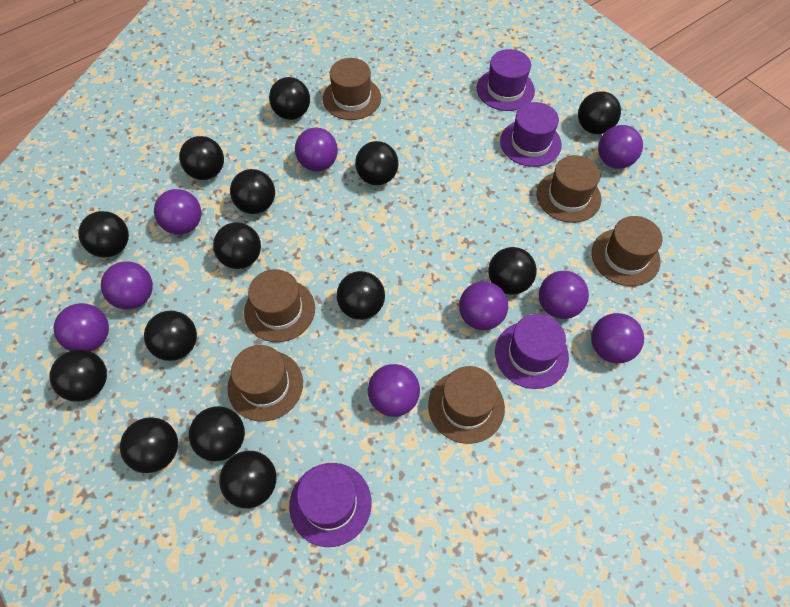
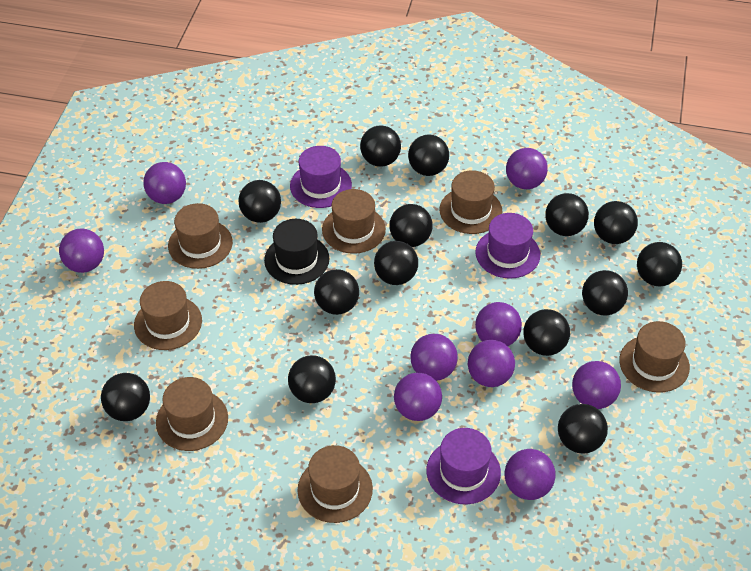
black hat: 0 -> 1
brown hat: 6 -> 7
purple hat: 4 -> 3

